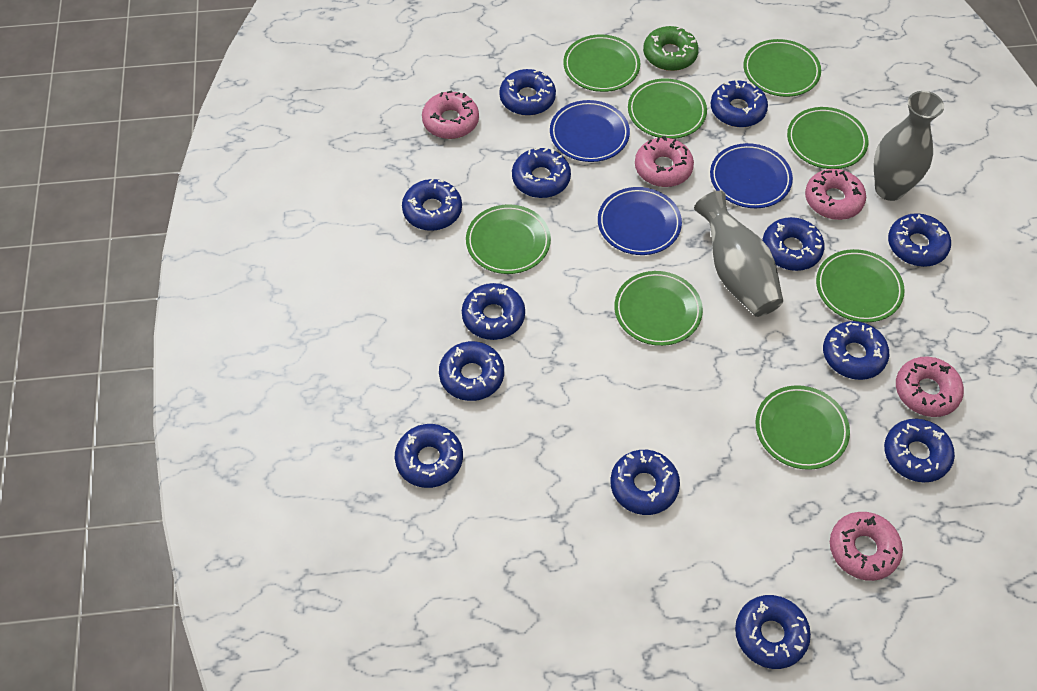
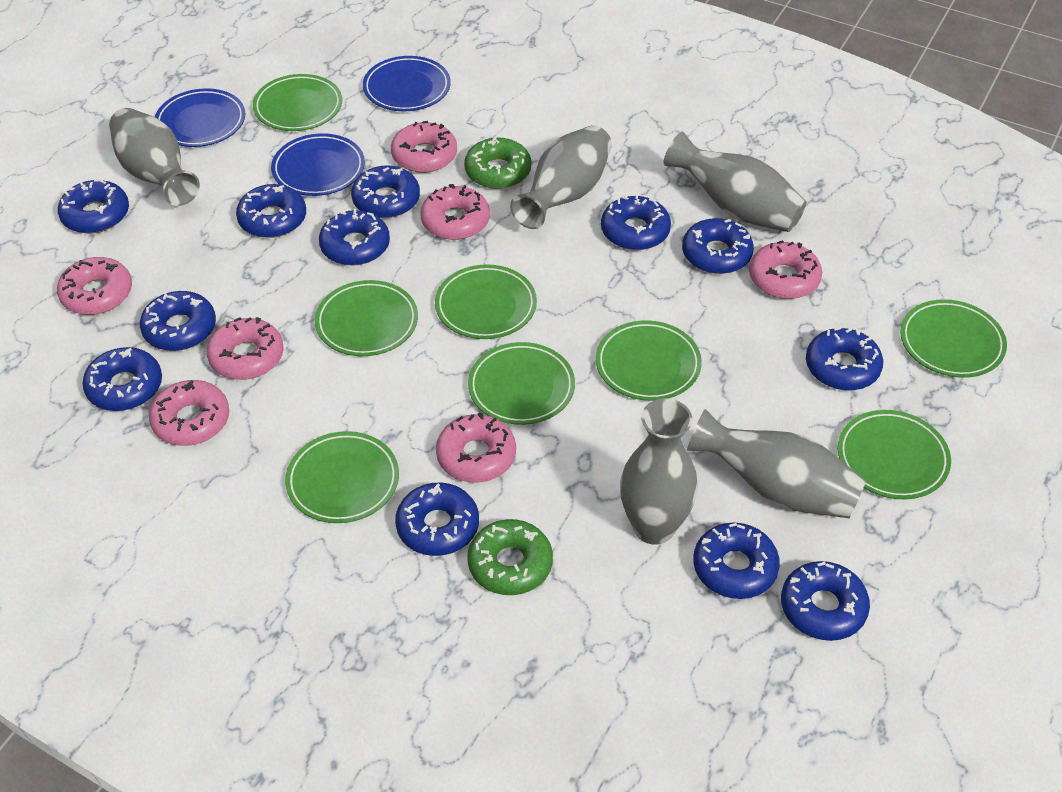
blue donut: 13 -> 12
green donut: 1 -> 2
grey vase: 2 -> 5
pink donut: 5 -> 7

